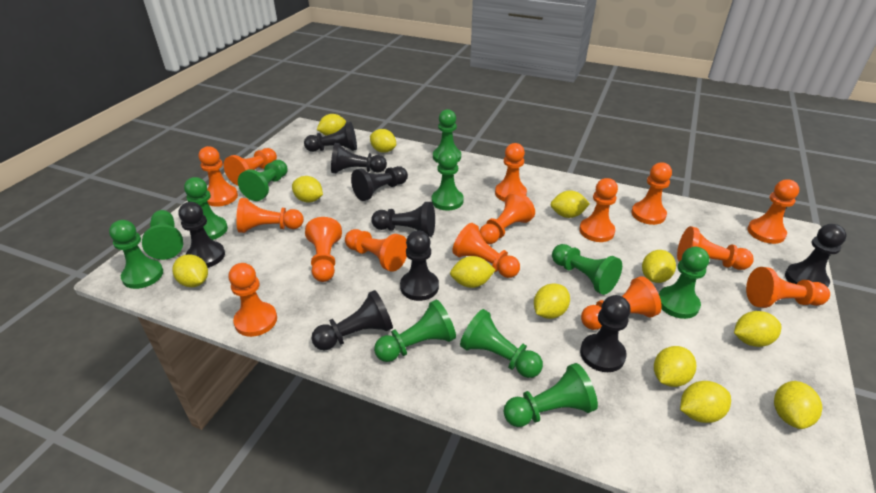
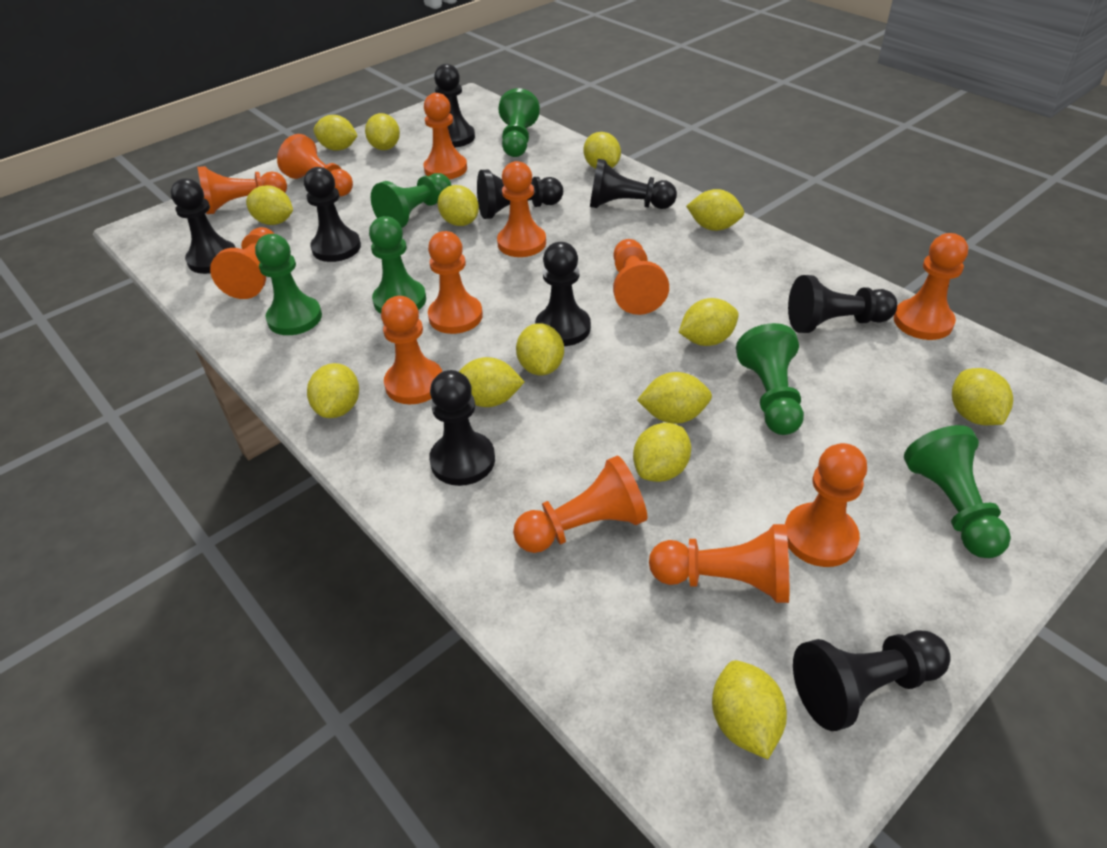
green pawn: 11 -> 6
orange pawn: 15 -> 12
yellow lemon: 12 -> 14

